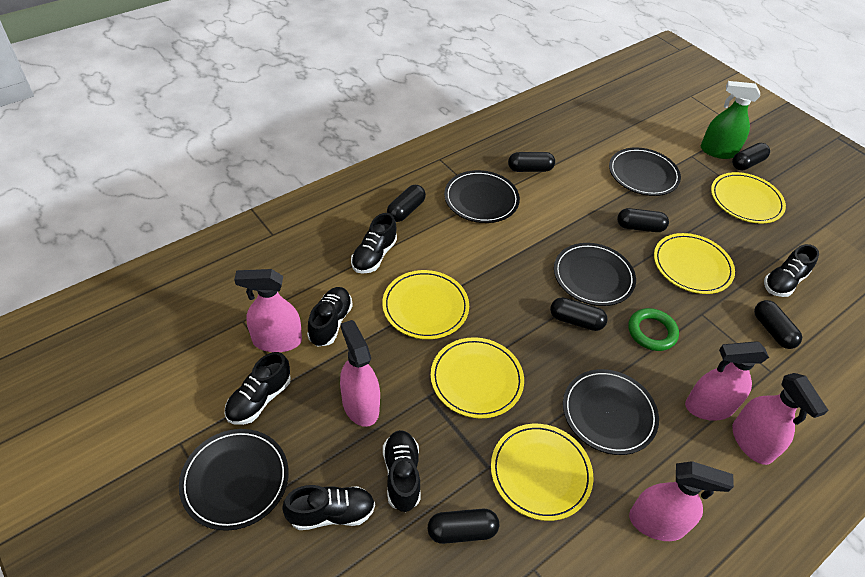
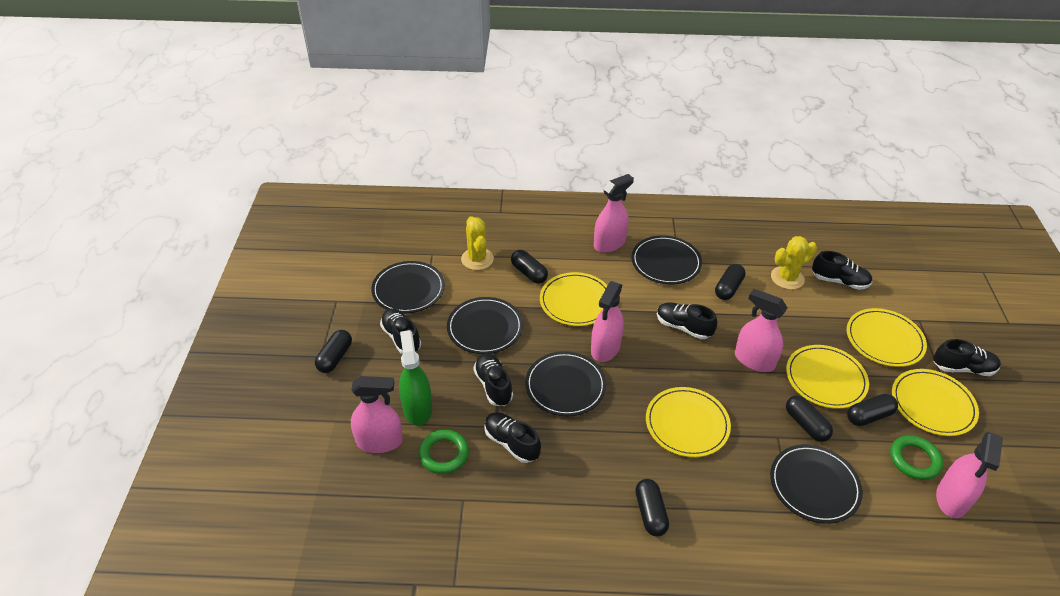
black capsule: 7 -> 6
green ring: 1 -> 2
yellow cactus: 0 -> 2

